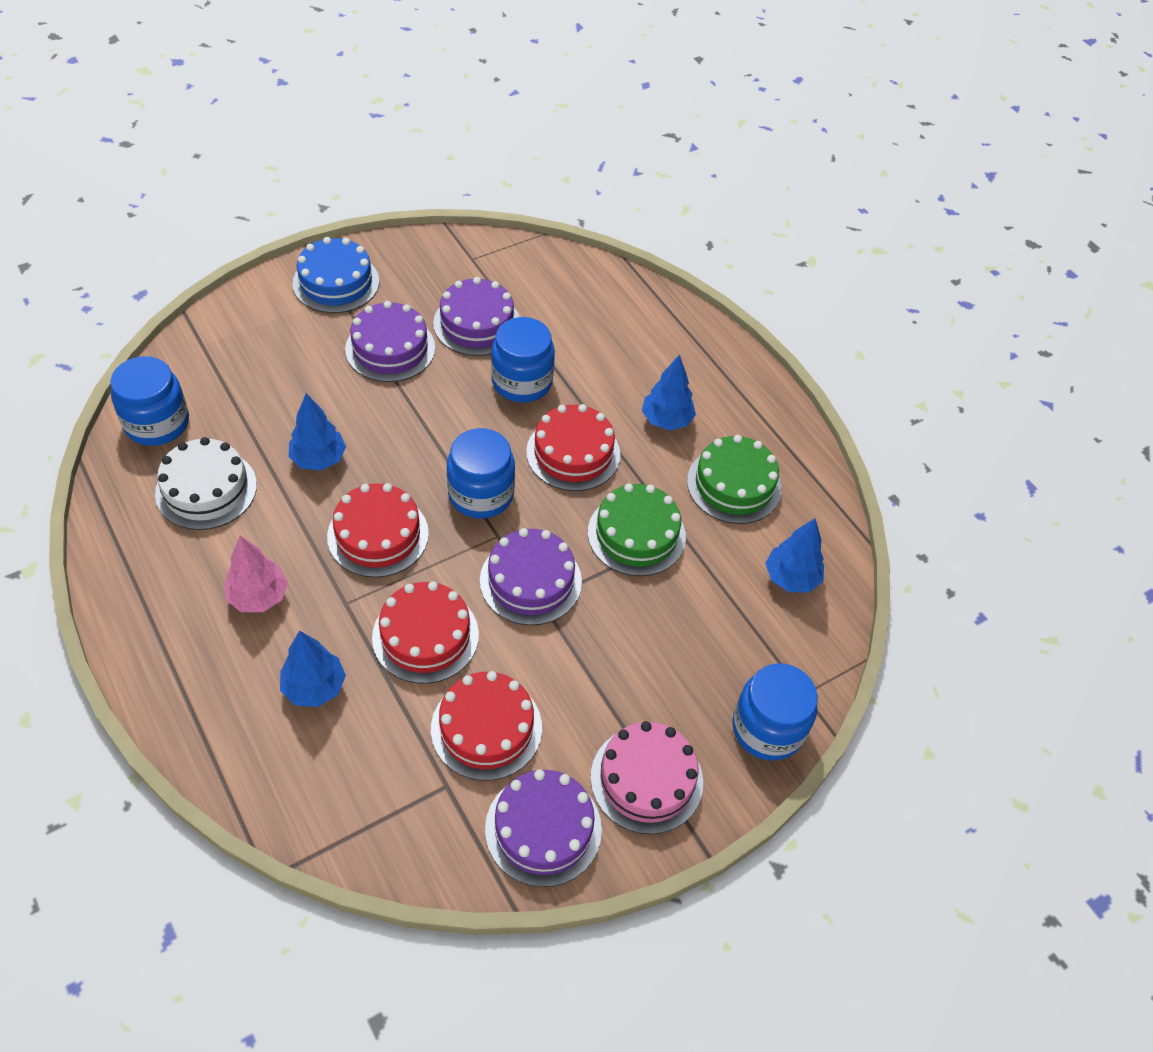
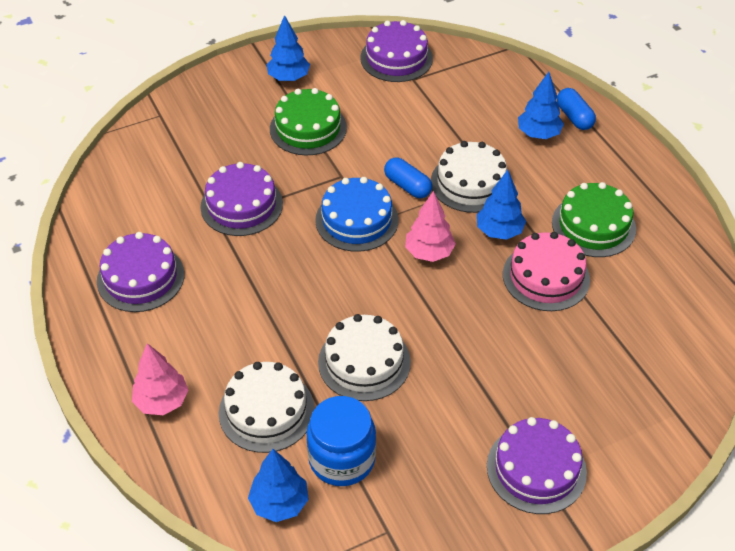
blue capsule: 0 -> 2
blue jar: 4 -> 1
pink tree: 1 -> 2
red cake: 4 -> 0
white cake: 1 -> 3

